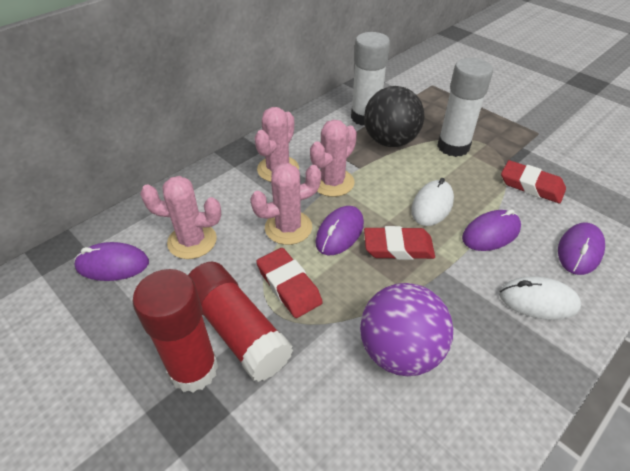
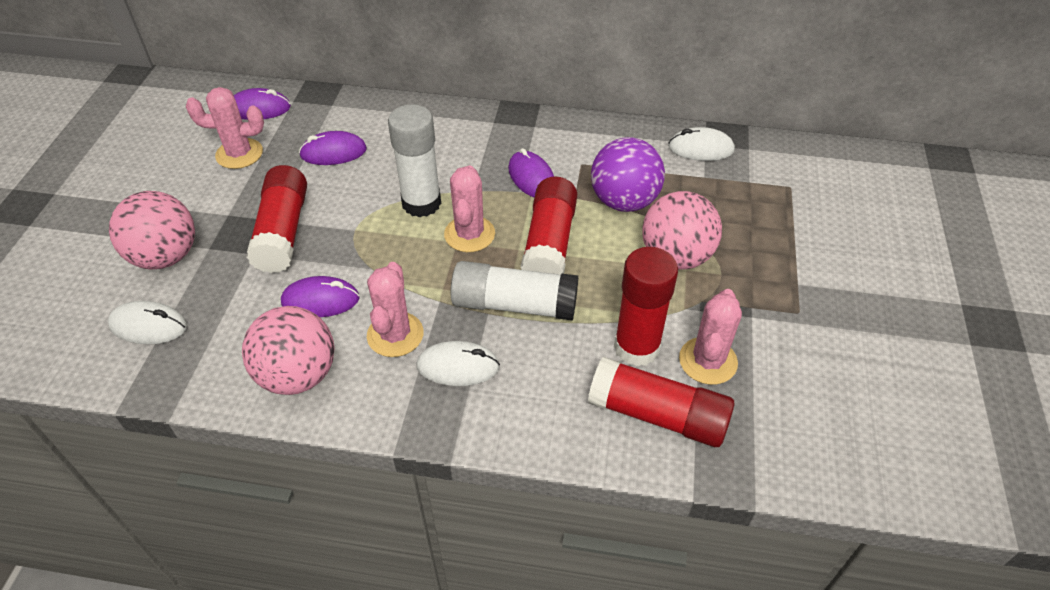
black ball: 1 -> 0
pink ball: 0 -> 3
red eraser: 3 -> 0
red glue stick: 2 -> 4
white mouse: 2 -> 3

